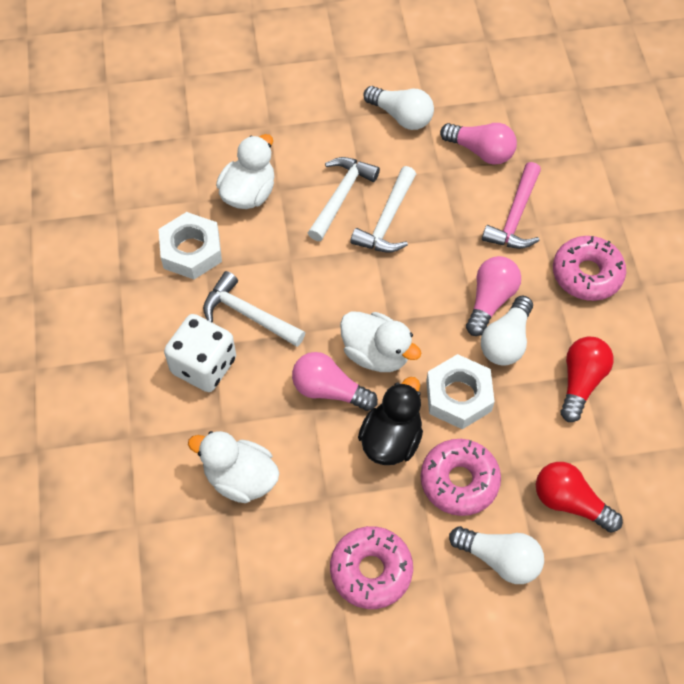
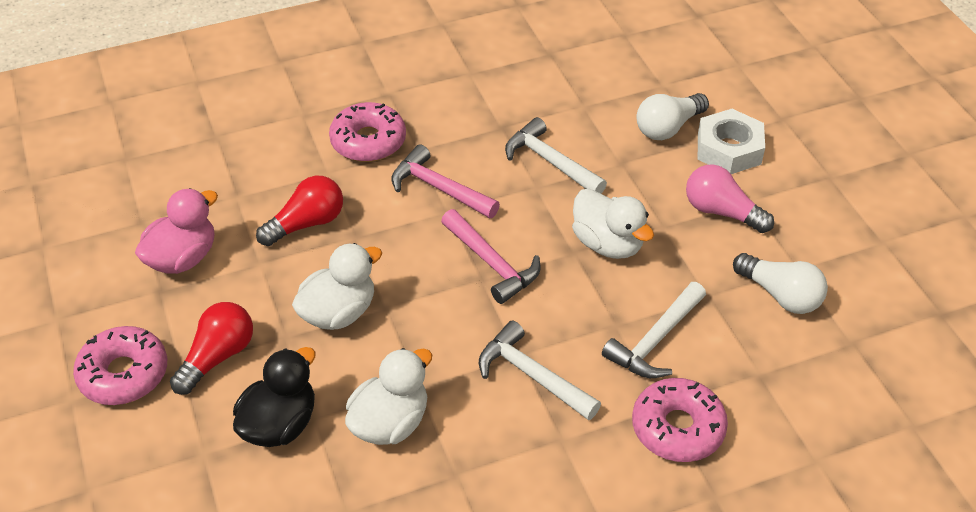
pink duck: 0 -> 1
pink hammer: 1 -> 2
pink light bulb: 3 -> 1
white dice: 1 -> 0
white light bulb: 3 -> 2
white nut: 2 -> 1

